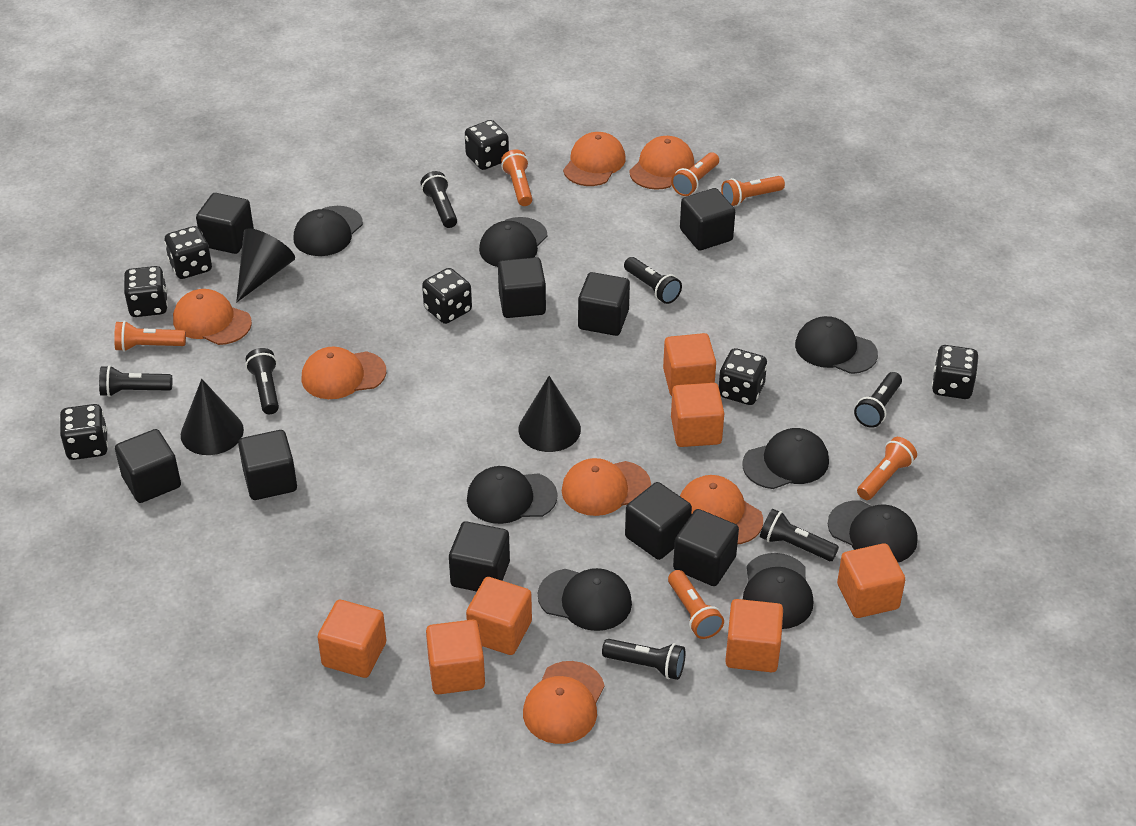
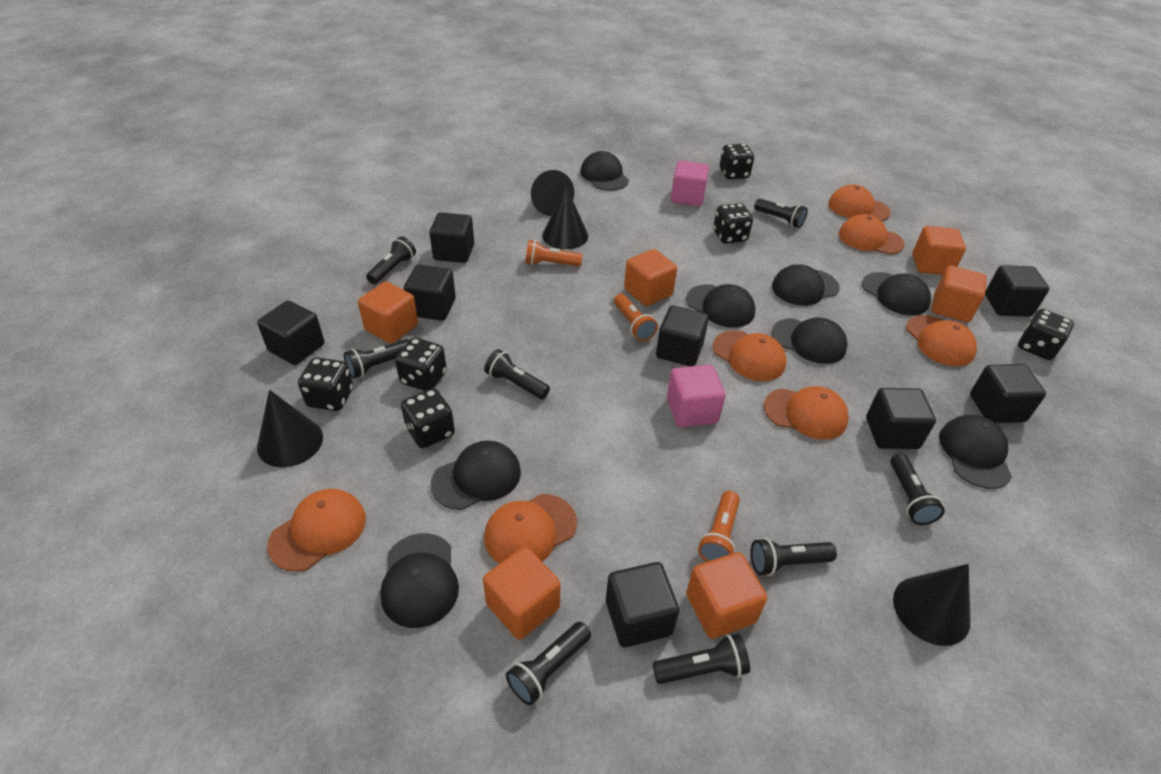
black cone: 3 -> 4
black cube: 9 -> 8
black dice: 7 -> 6
black flashlight: 7 -> 8
orange cube: 7 -> 6
orange flashlight: 6 -> 3
pink cube: 0 -> 2

